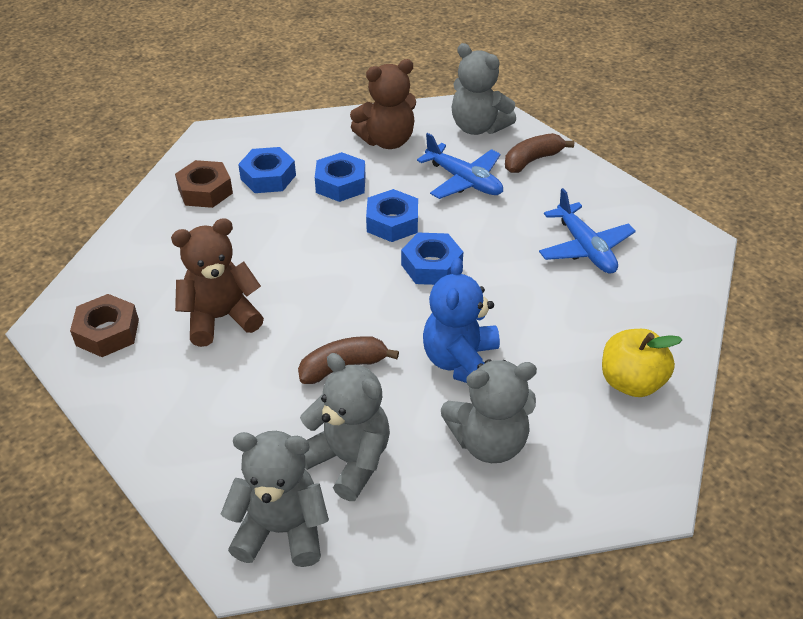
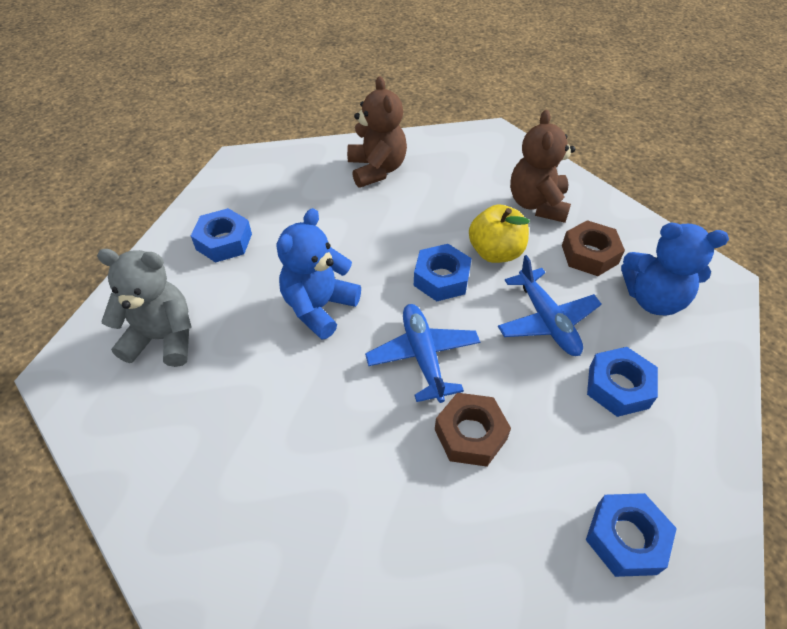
blue teddy bear: 1 -> 2
brown banana: 2 -> 0
grey teddy bear: 4 -> 1

